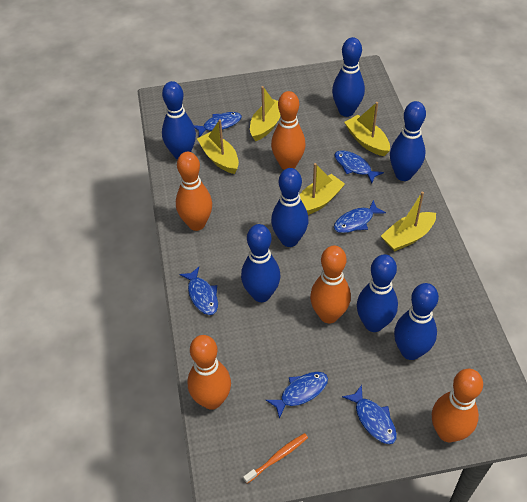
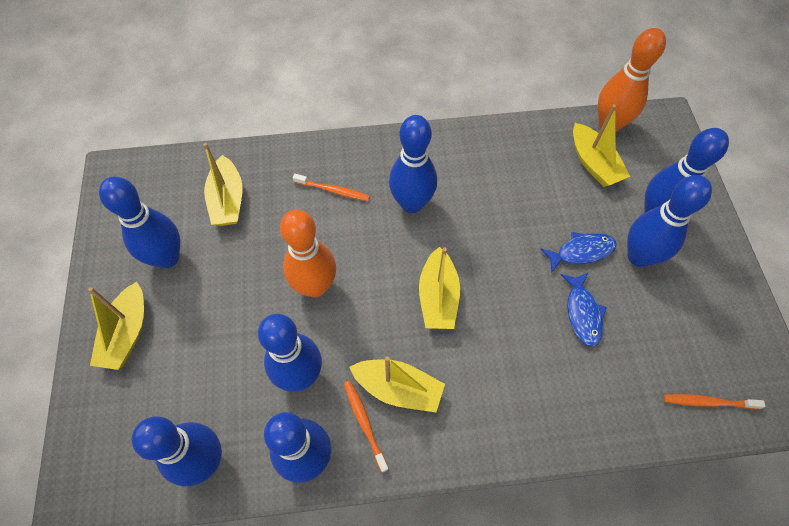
blue fish: 6 -> 2
orange bowling pin: 5 -> 2
orange toothbrush: 1 -> 3

